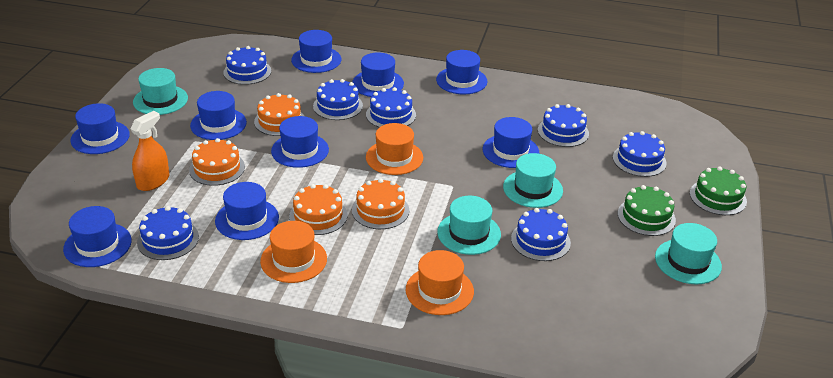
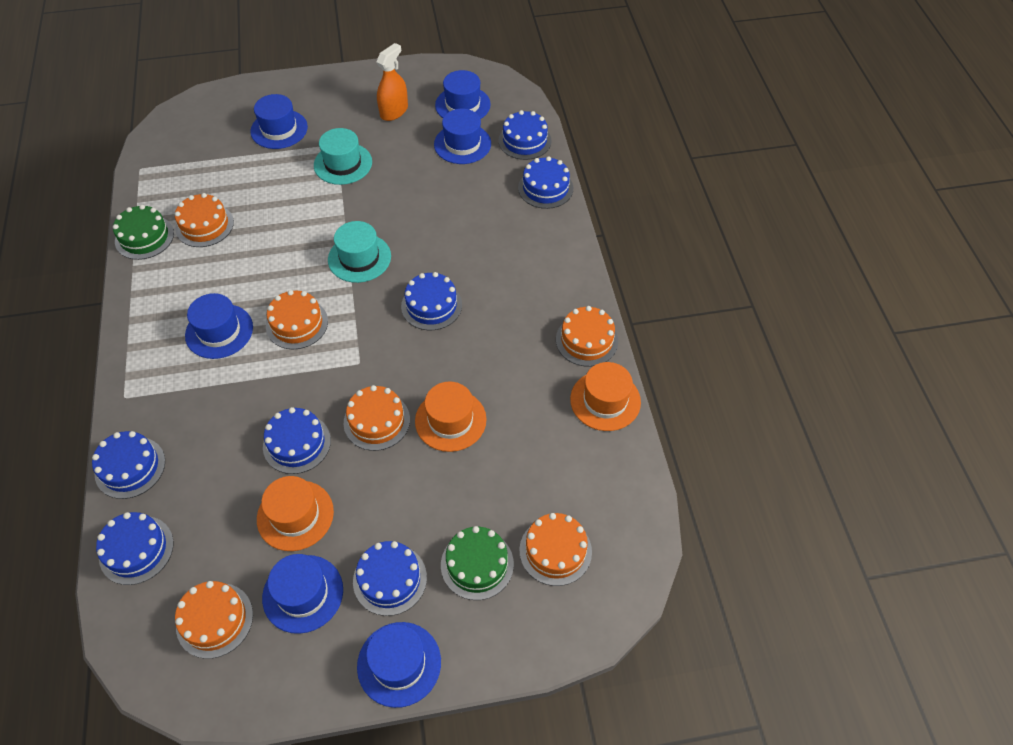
blue hat: 9 -> 6
orange cake: 4 -> 6
turquoise hat: 4 -> 2

